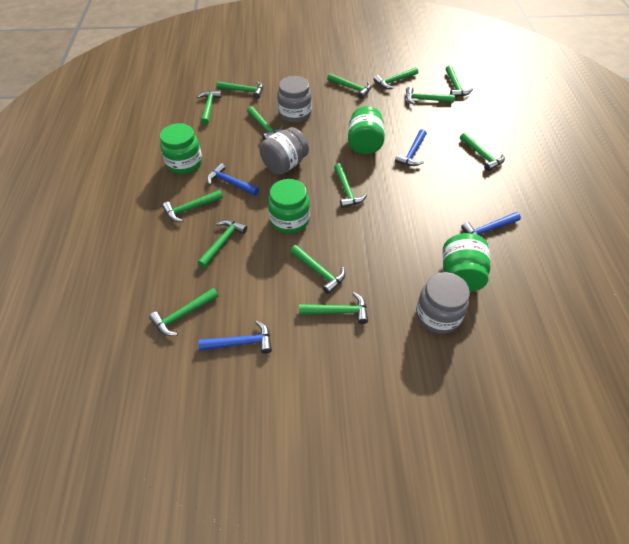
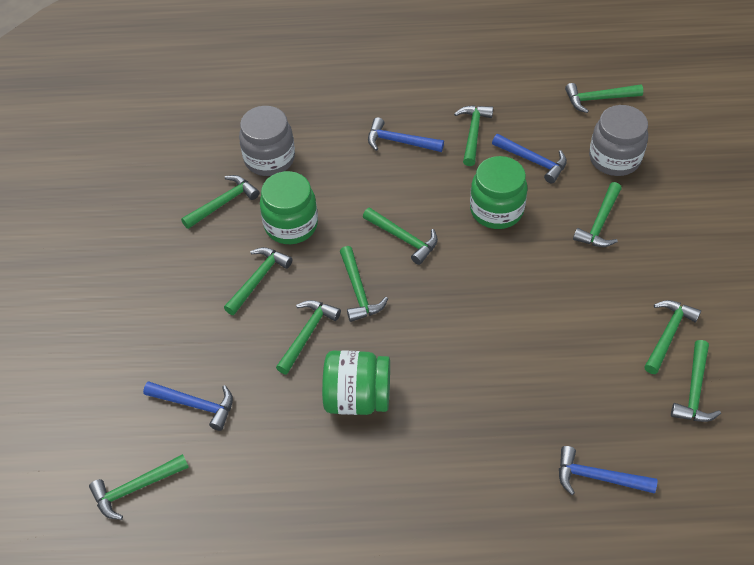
green hammer: 14 -> 11
green jar: 4 -> 3
grey jar: 3 -> 2

